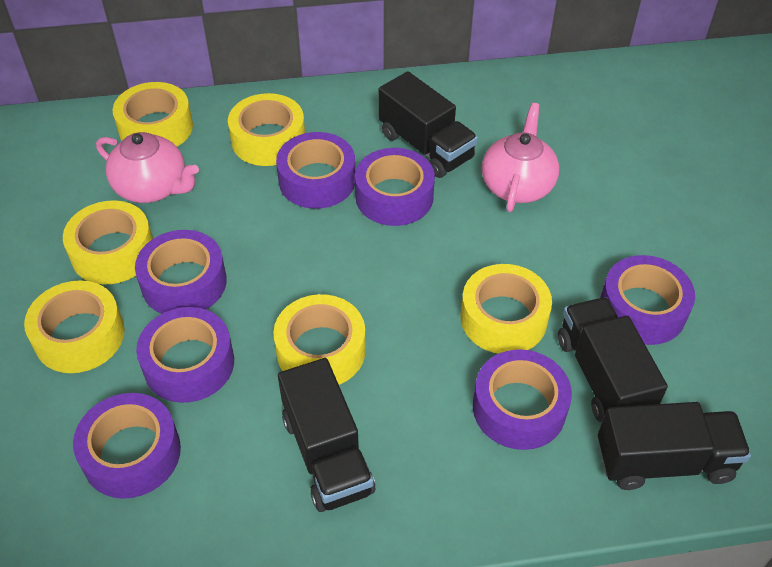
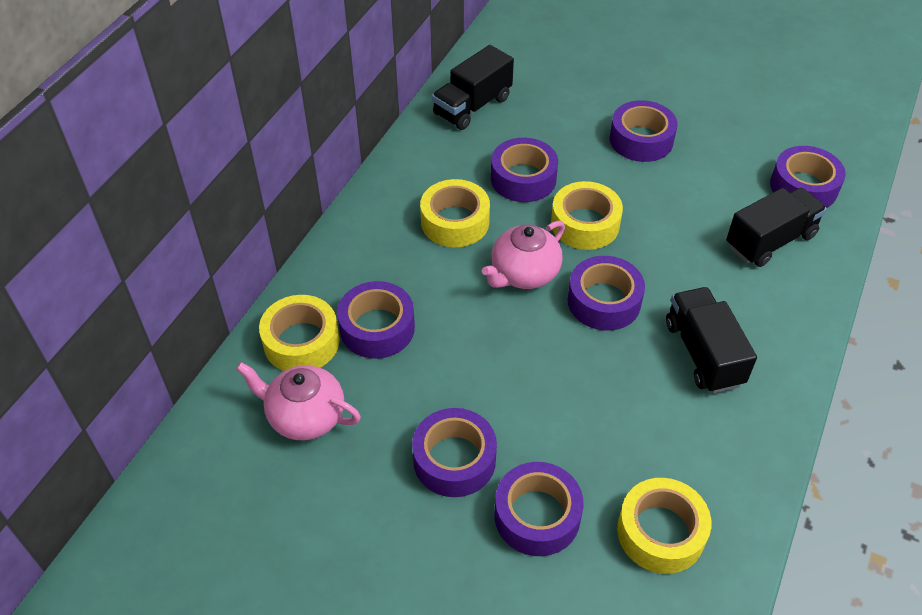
black truck: 4 -> 3
yellow tape: 6 -> 4

